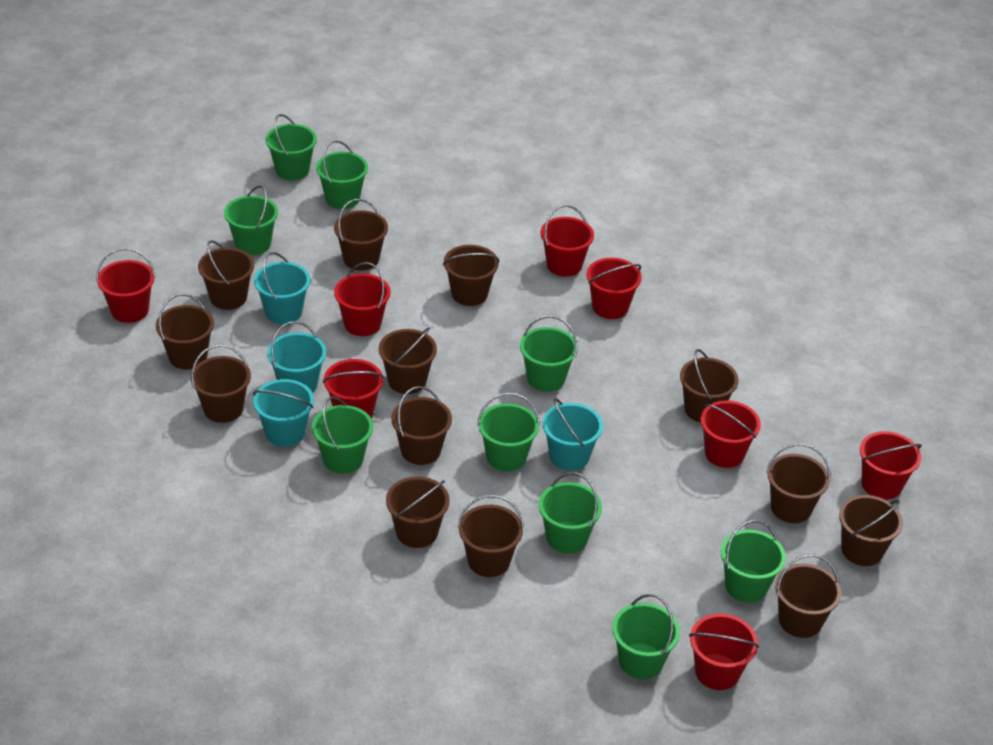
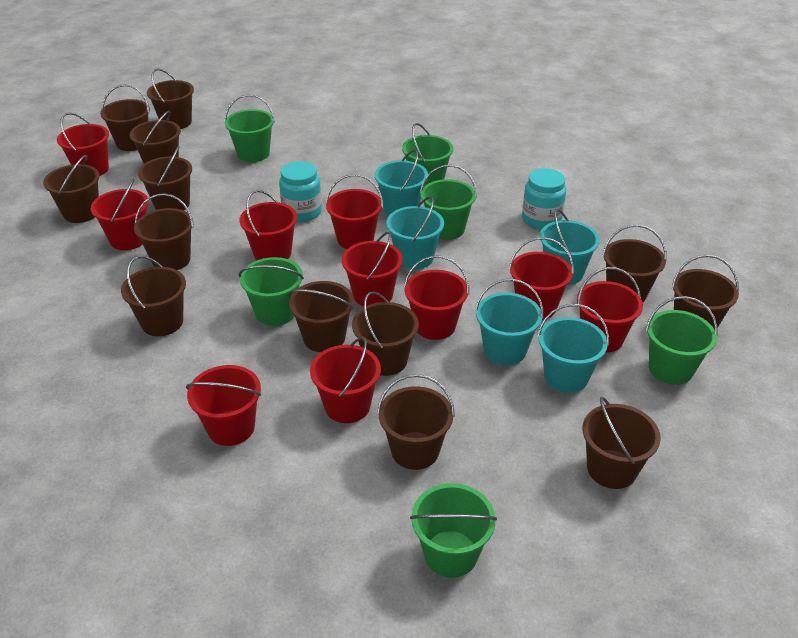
green bucket: 9 -> 6
red bucket: 8 -> 10
turquoise bucket: 4 -> 5
turquoise jar: 0 -> 2

